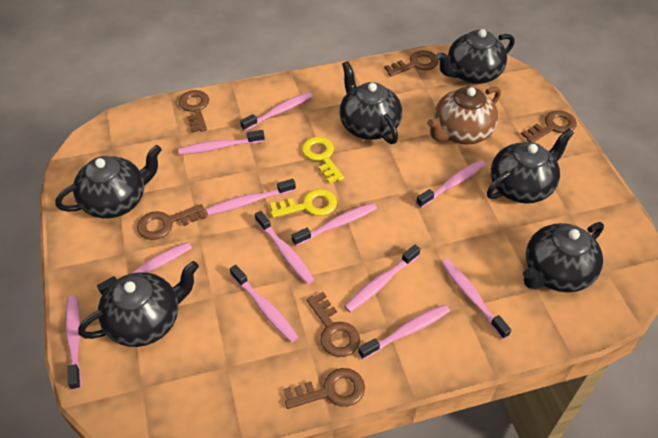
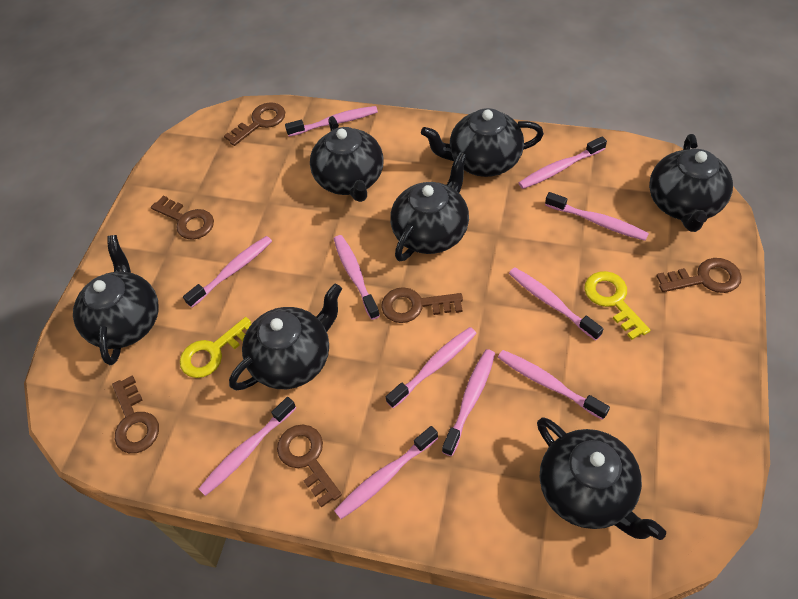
black teapot: 6 -> 7
brown teapot: 1 -> 0
pink toothbrush: 12 -> 11

